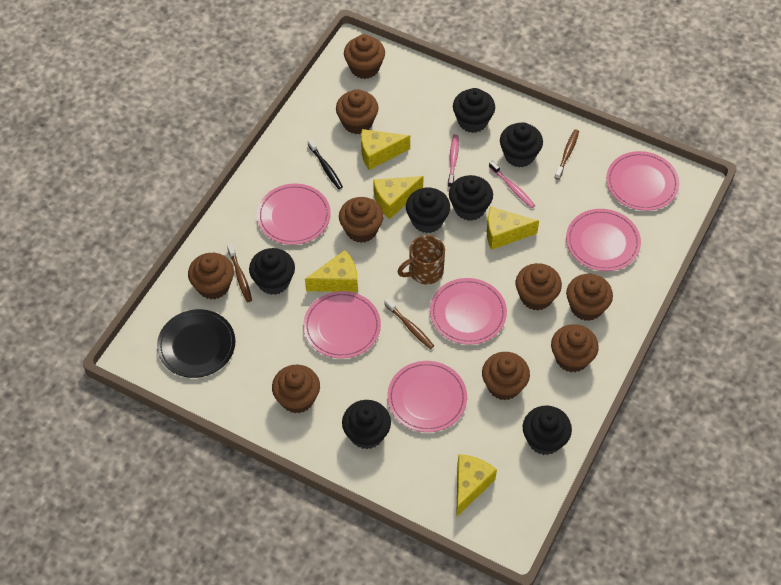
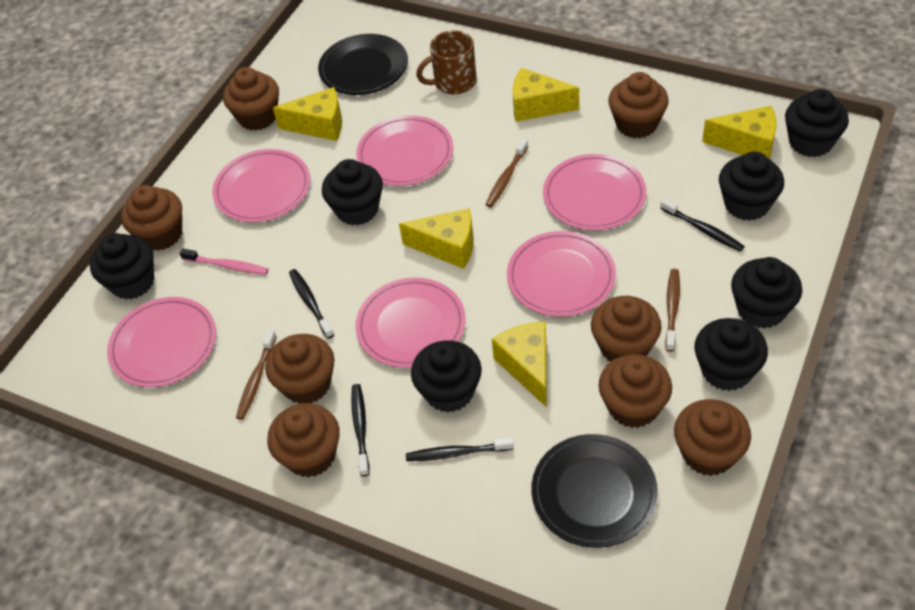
black plate: 1 -> 2
black toothbrush: 1 -> 4
brown cupcake: 9 -> 8
pink toothbrush: 2 -> 1

